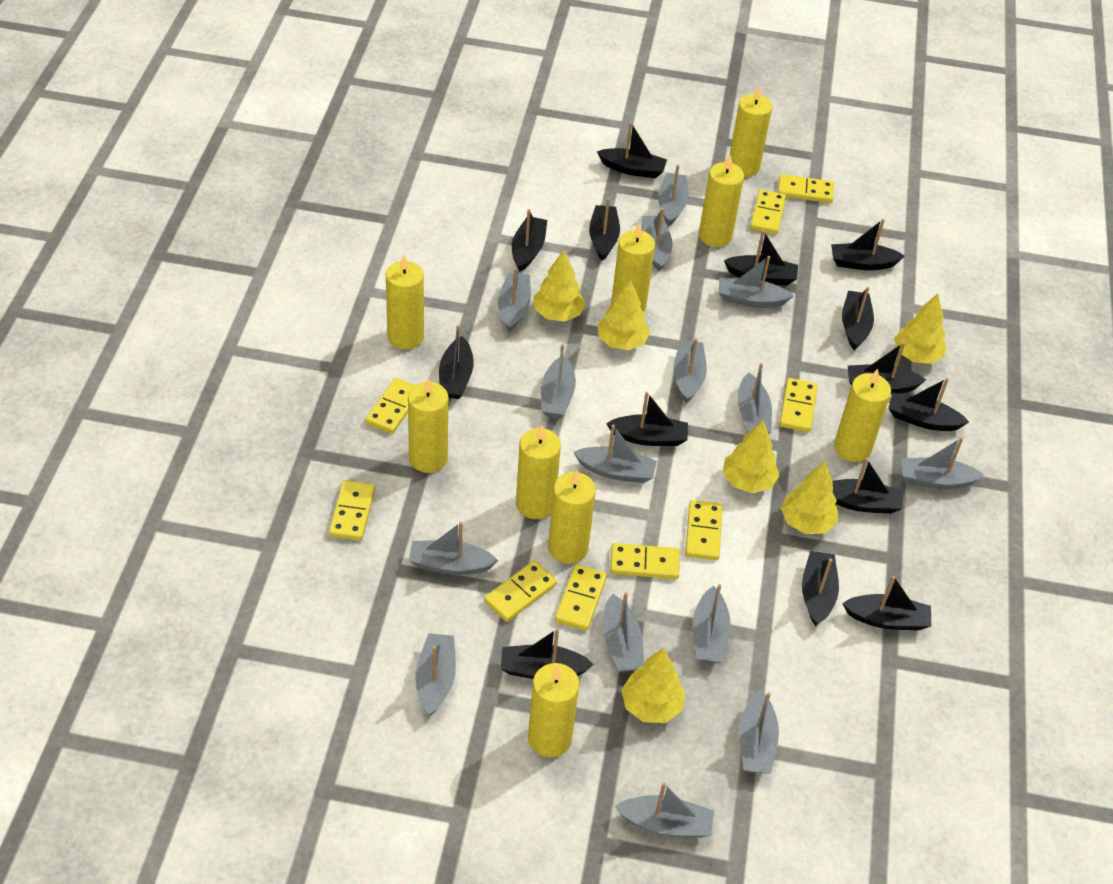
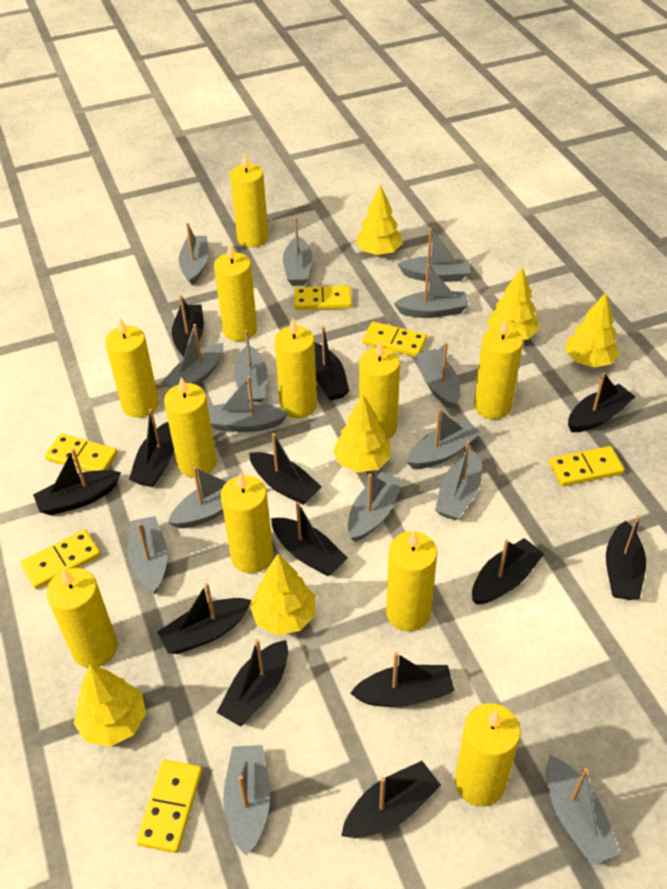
black boat: 14 -> 13
yellow candle: 9 -> 11
yellow domino: 9 -> 6

